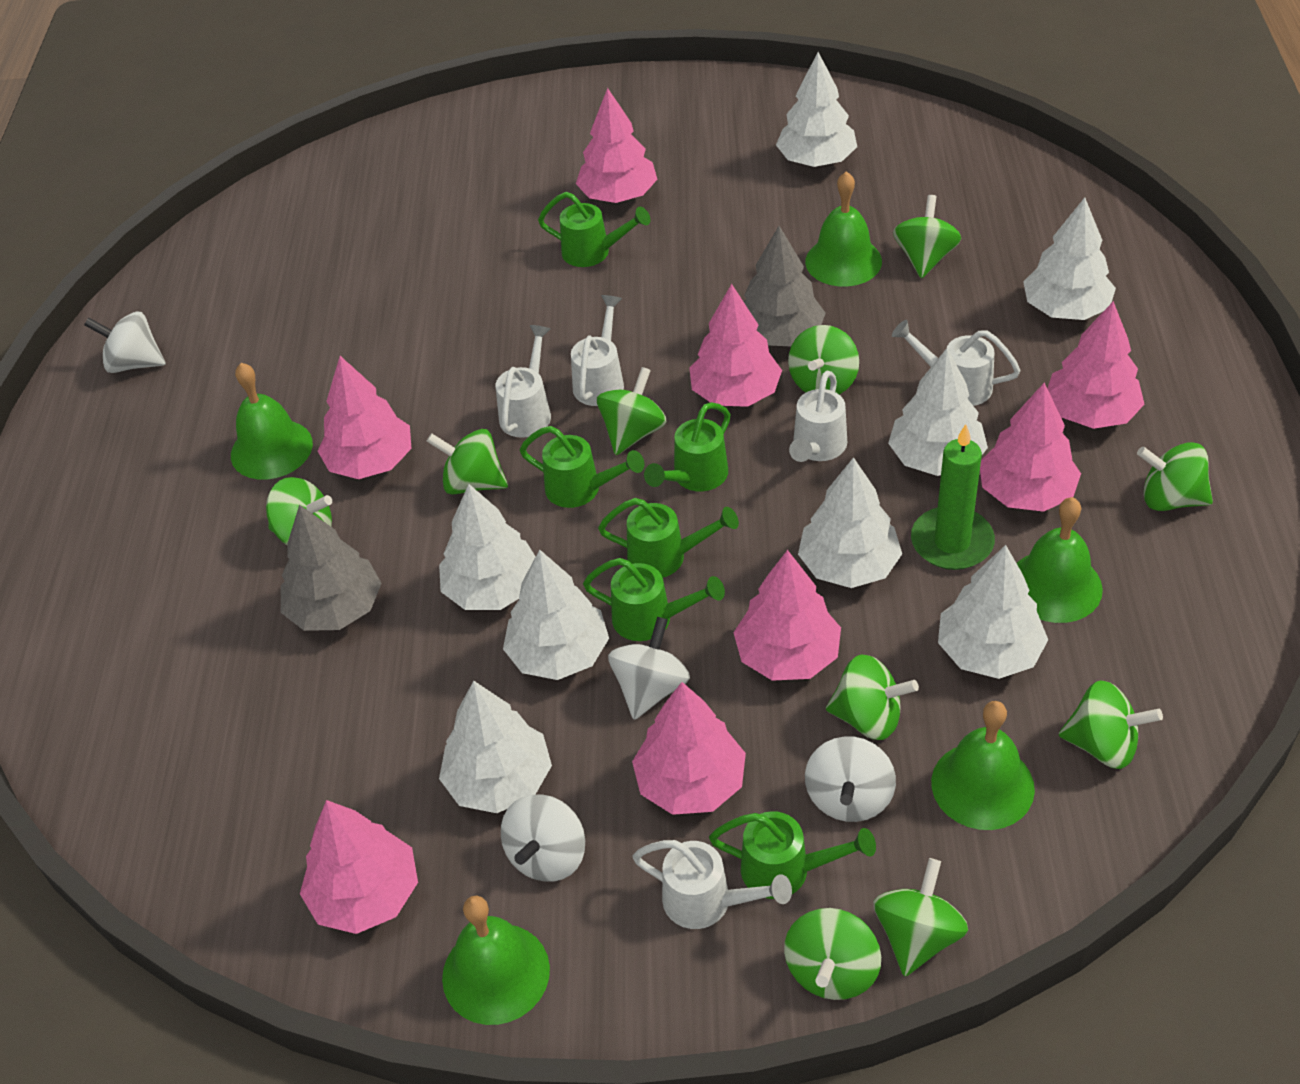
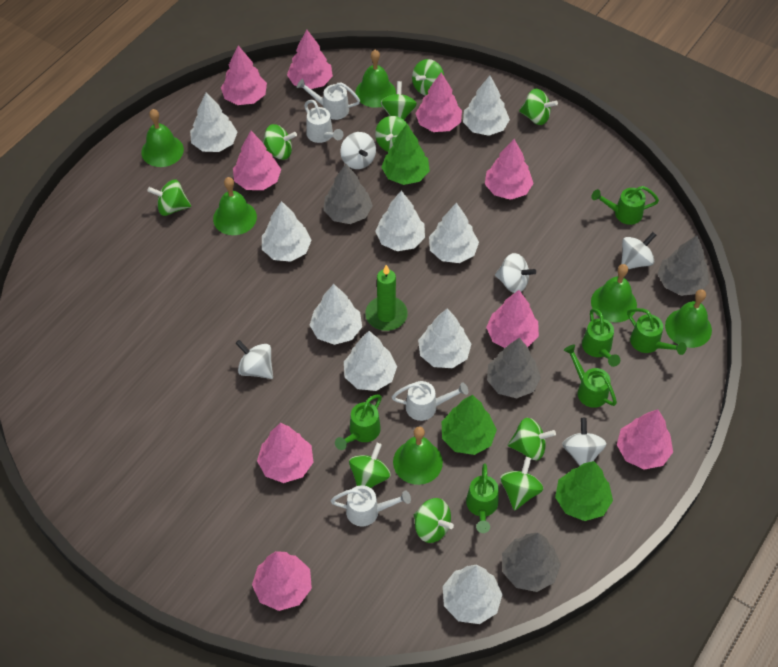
green bell: 5 -> 6
green tree: 0 -> 3
grey tree: 2 -> 4
pink tree: 8 -> 9
white spinning top: 4 -> 5
white tree: 8 -> 9
white watering can: 5 -> 4

